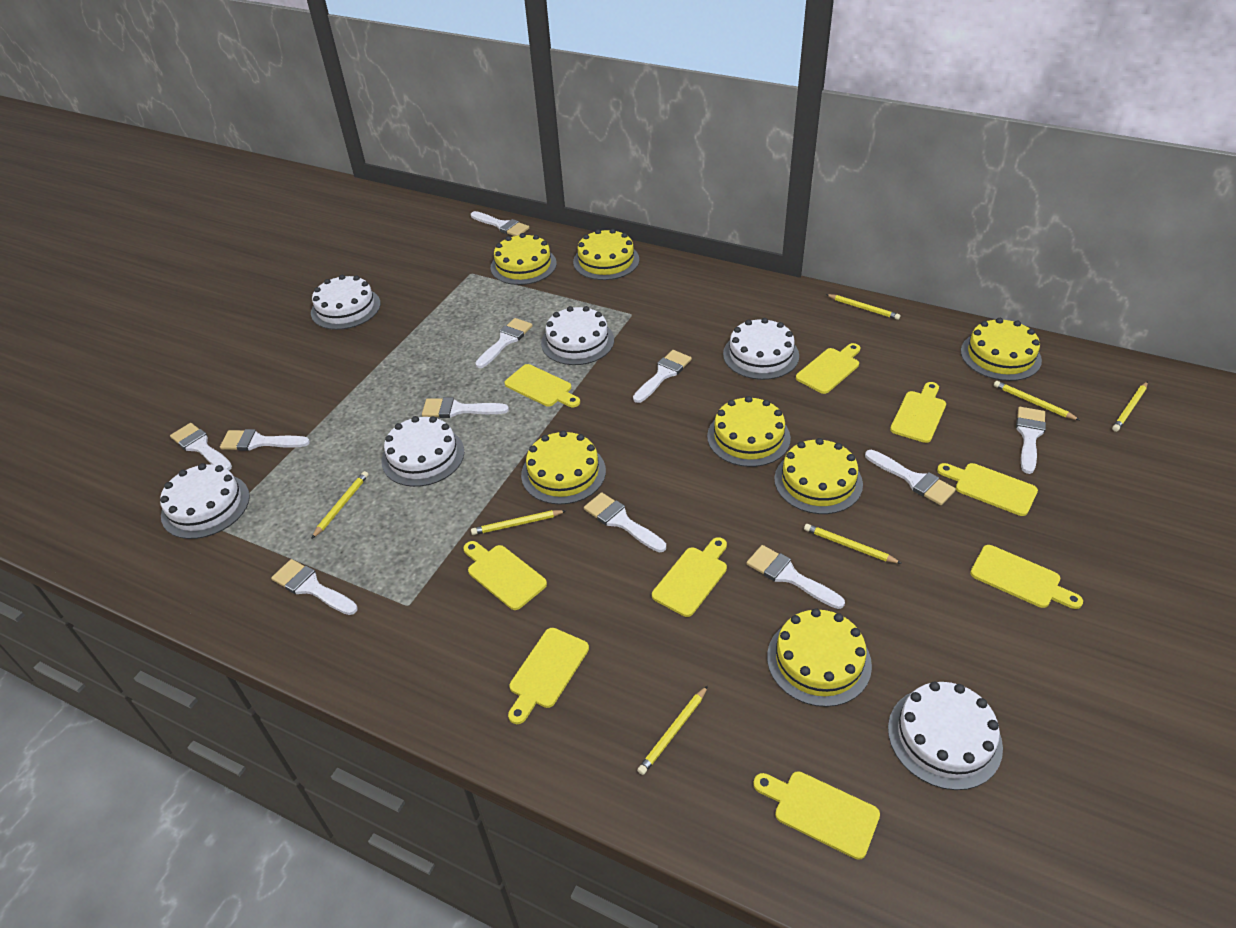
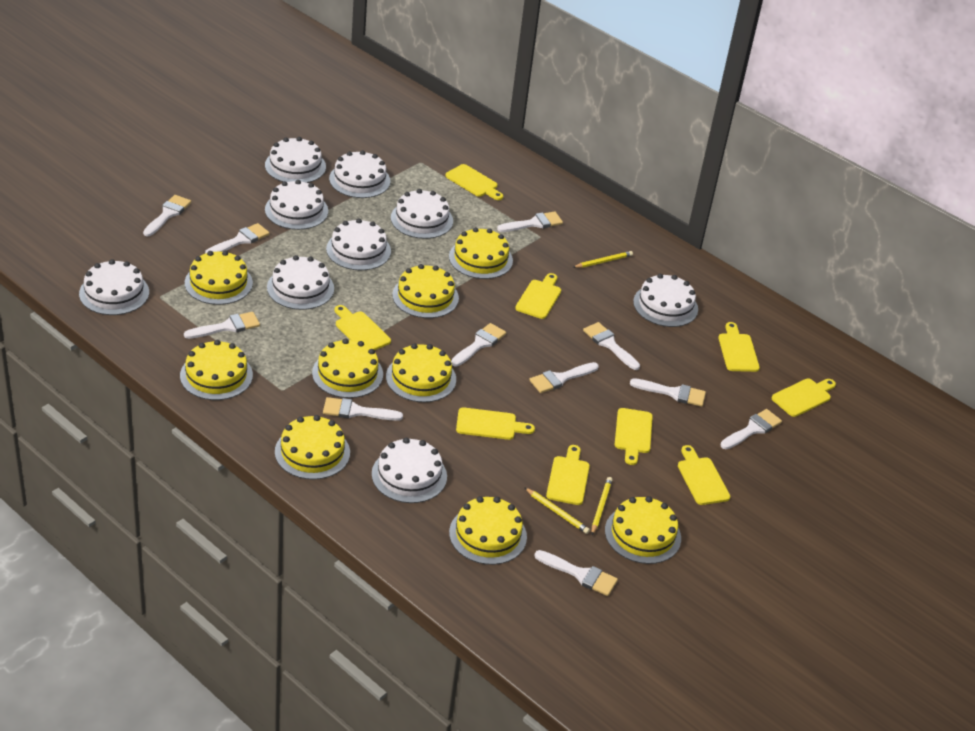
white cake: 6 -> 9
yellow cake: 7 -> 9
yellow pencil: 7 -> 3

